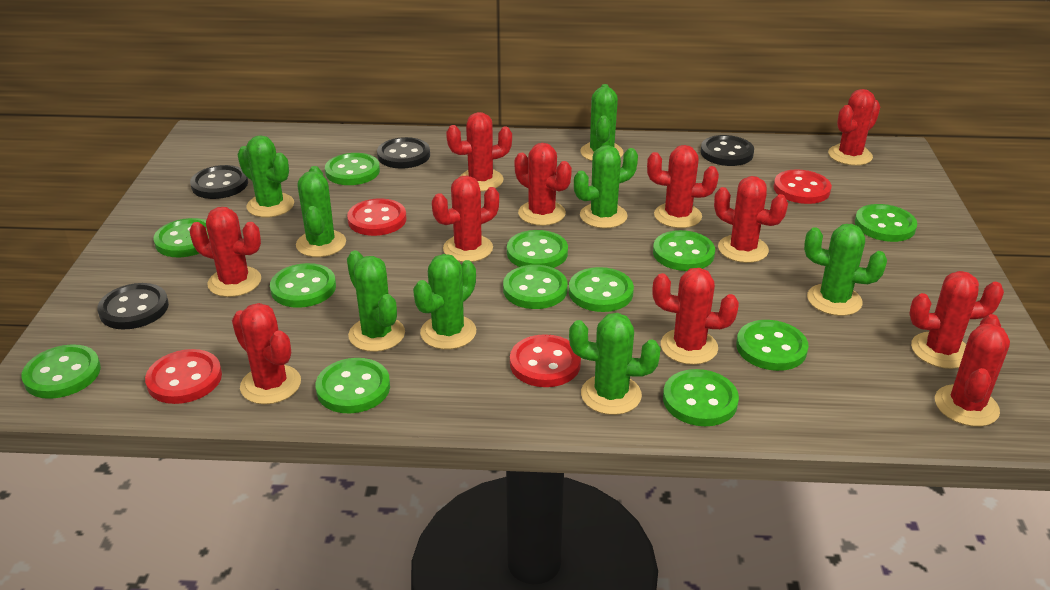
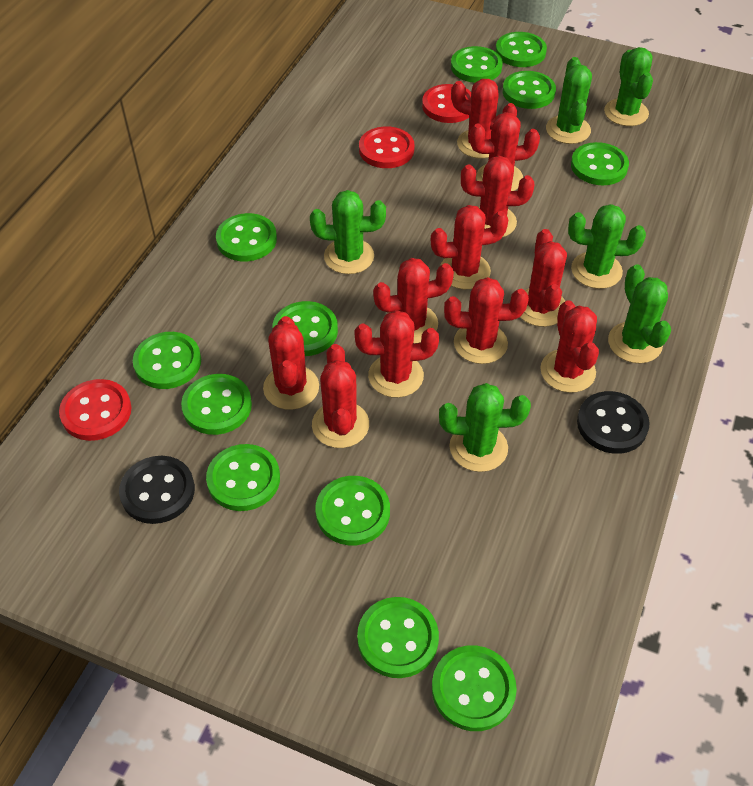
black button: 4 -> 2
green cactus: 8 -> 6
red button: 4 -> 3

